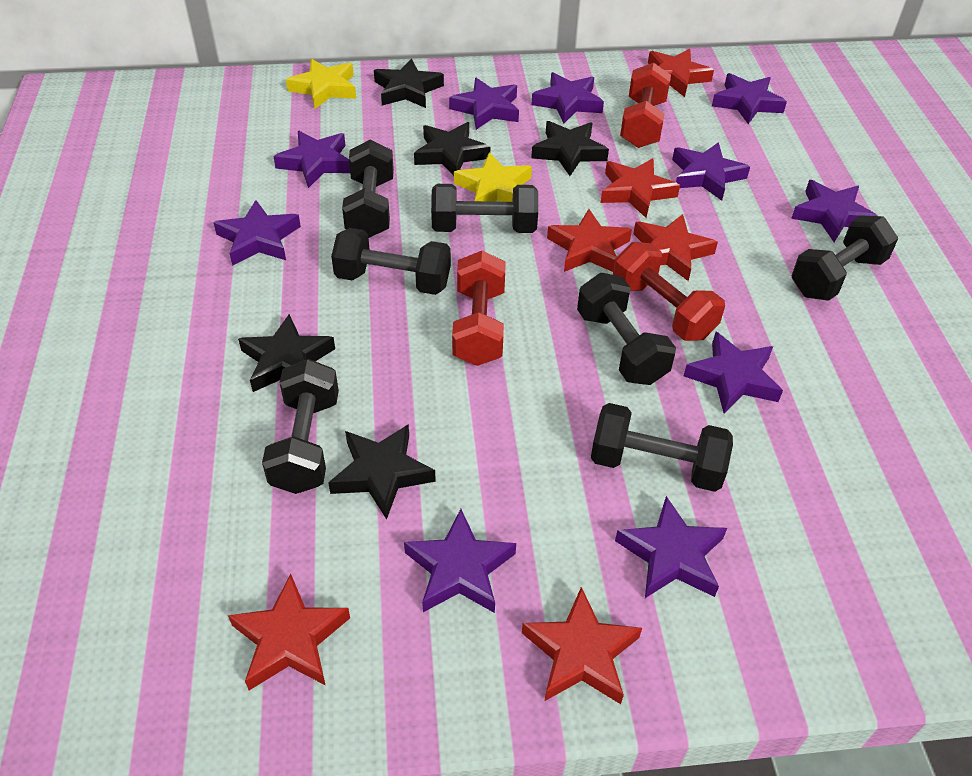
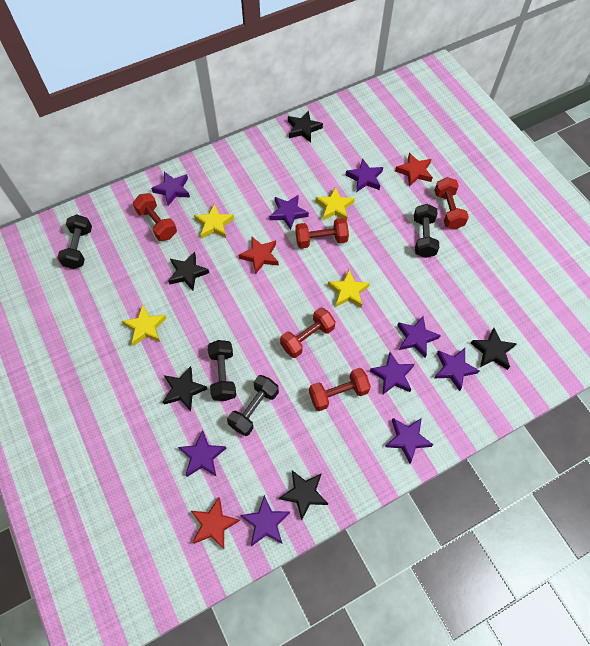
black dumbbell: 7 -> 4
purple star: 10 -> 9
red dumbbell: 3 -> 5
red star: 6 -> 3
yellow star: 2 -> 4

